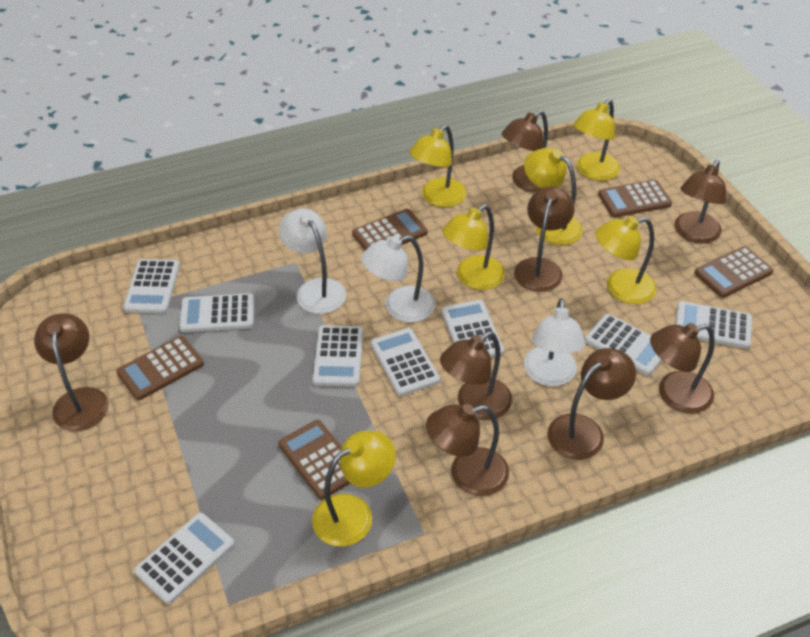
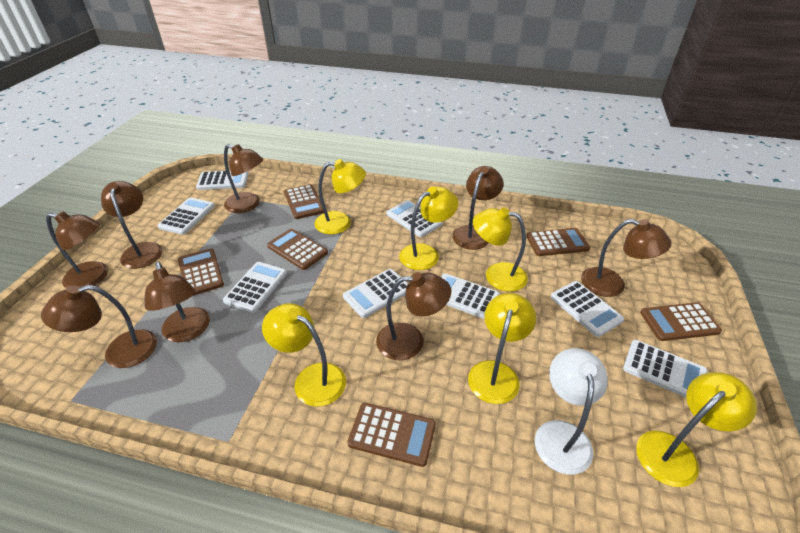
brown calculator: 5 -> 6
white lamp: 3 -> 1

